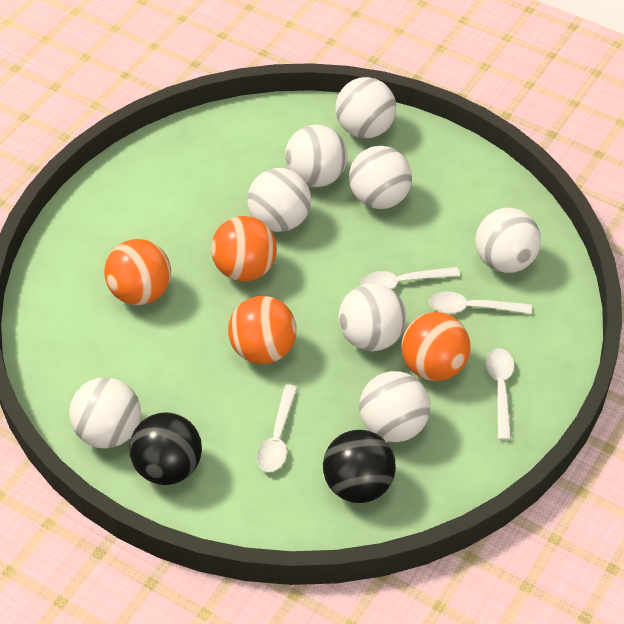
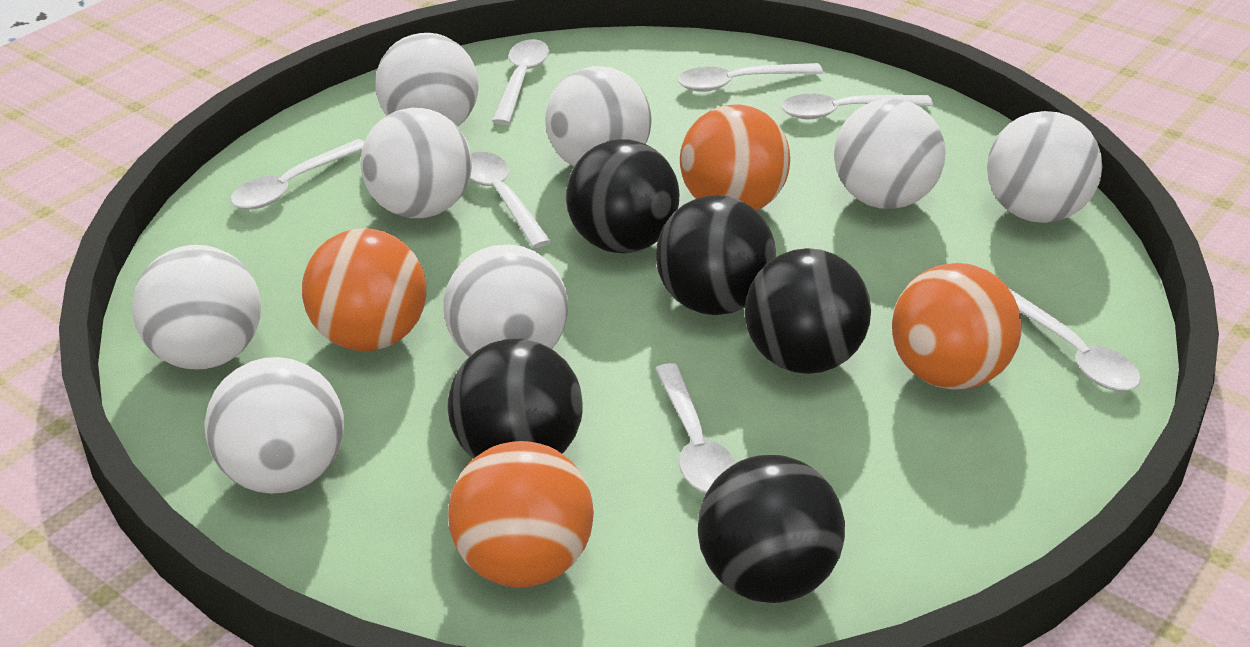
black ball: 2 -> 5
white spoon: 4 -> 7

